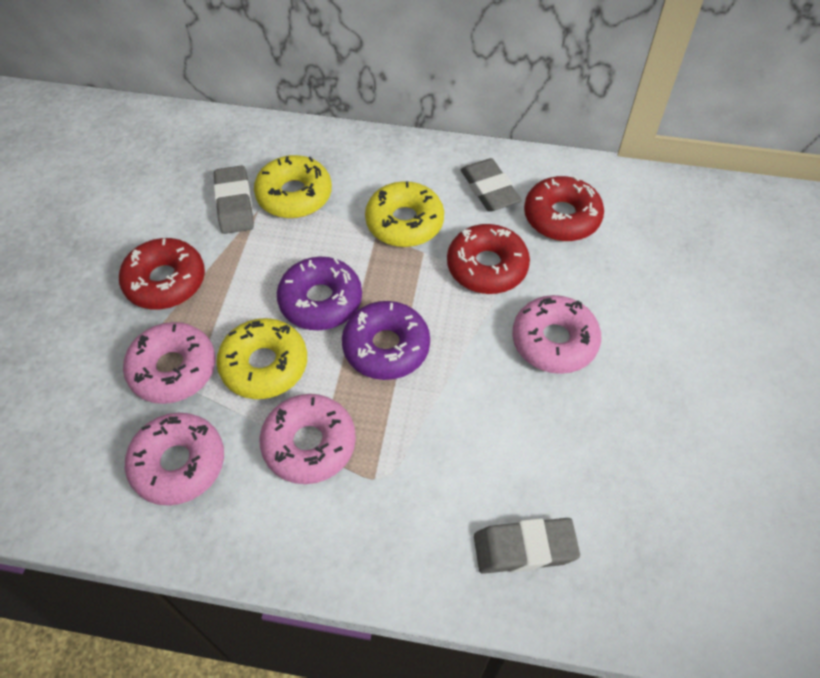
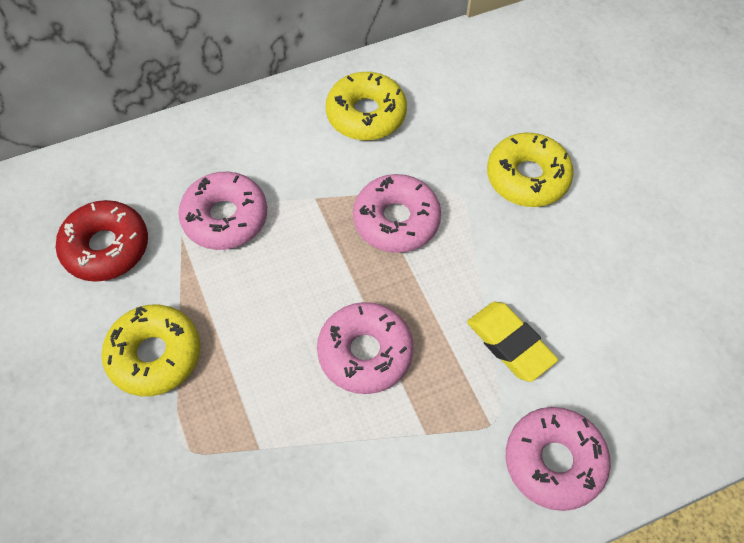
grey eraser: 3 -> 0
purple donut: 2 -> 0
red donut: 3 -> 1
yellow eraser: 0 -> 1

